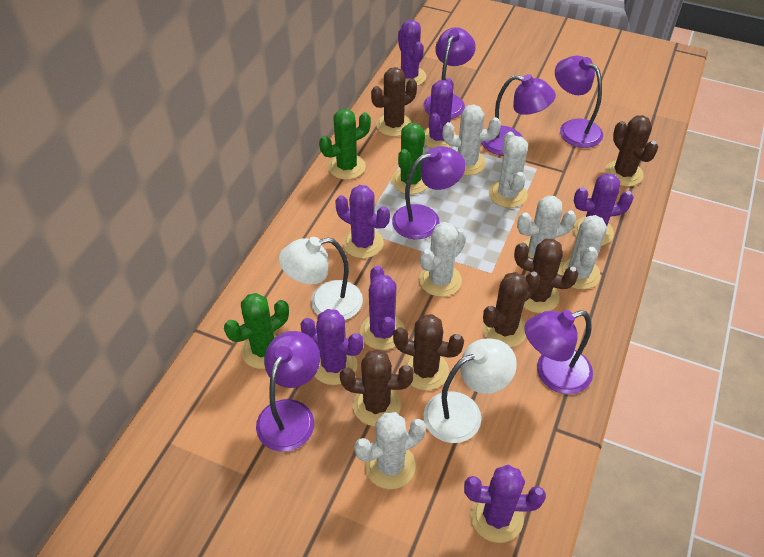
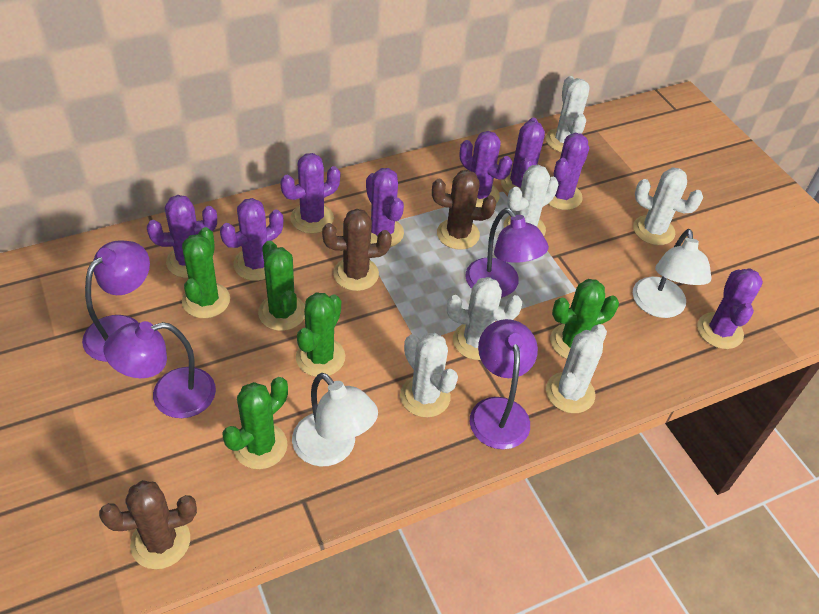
brown cactus: 6 -> 3
green cactus: 3 -> 5
purple cactus: 7 -> 8
purple lamp: 6 -> 4

